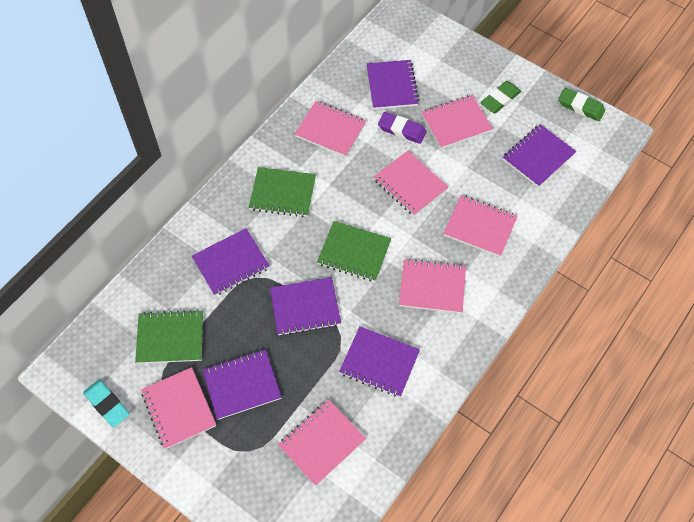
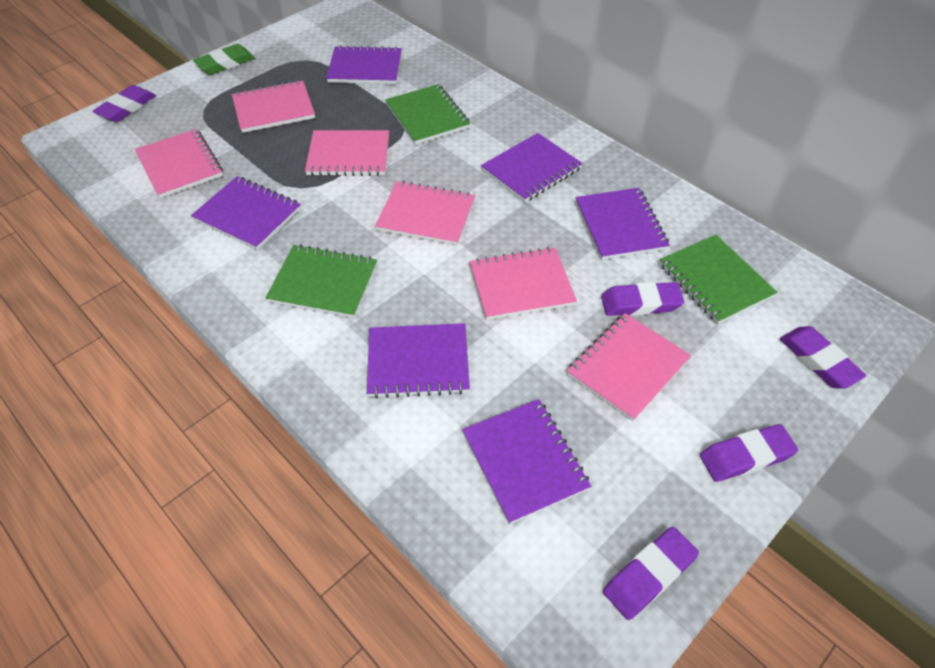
green eraser: 2 -> 1
pink notebook: 7 -> 6
purple eraser: 1 -> 5
turquoise eraser: 1 -> 0

